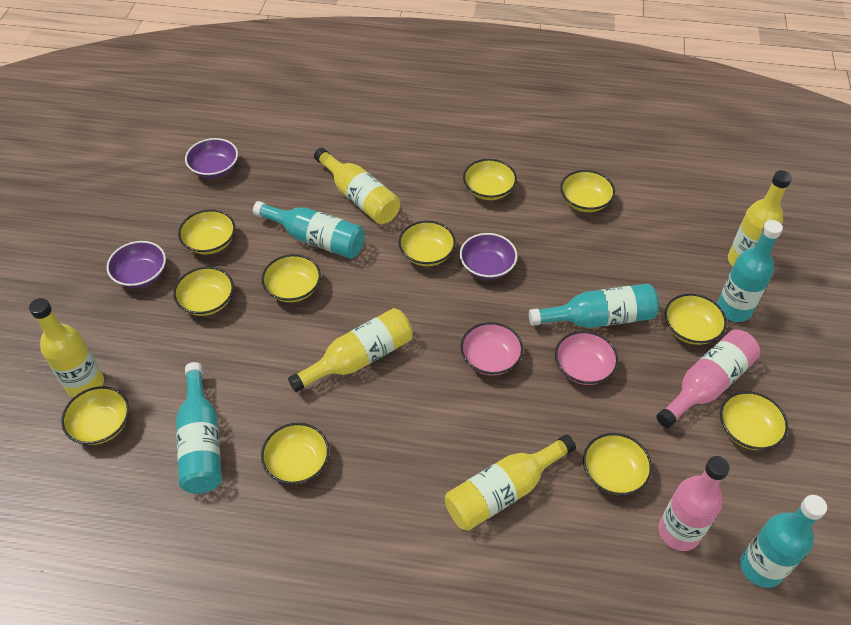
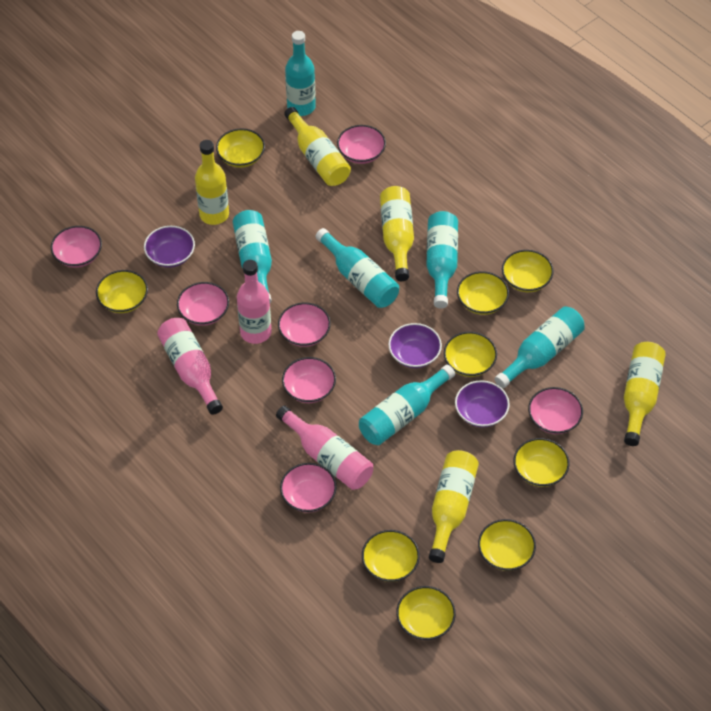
pink bottle: 2 -> 3
pink bowl: 2 -> 7
turquoise bottle: 5 -> 6
yellow bowl: 11 -> 9

